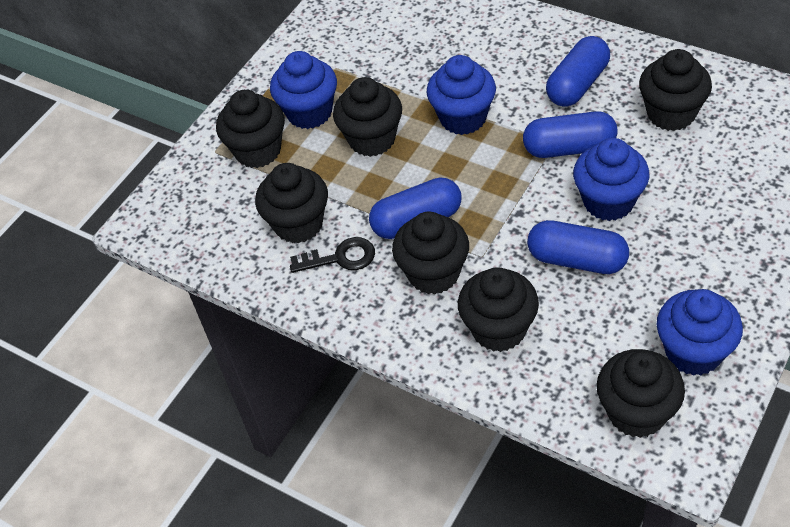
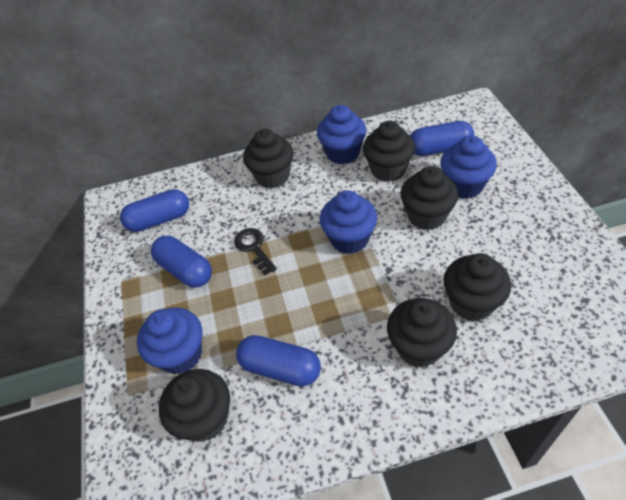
black cupcake: 7 -> 6

